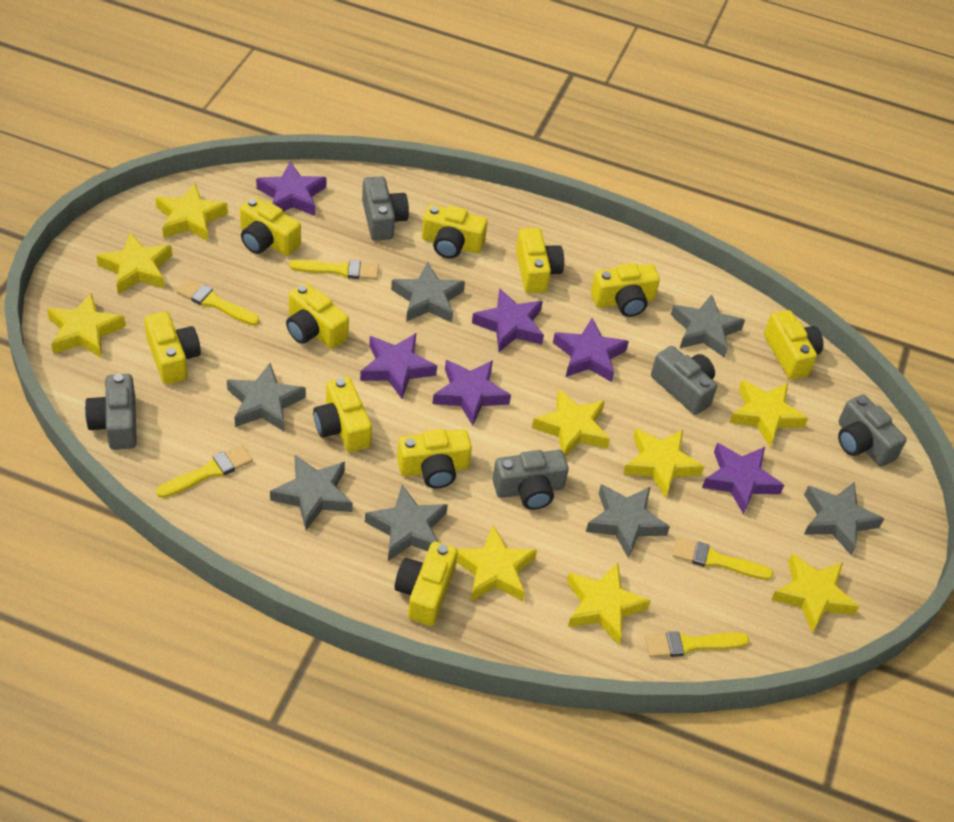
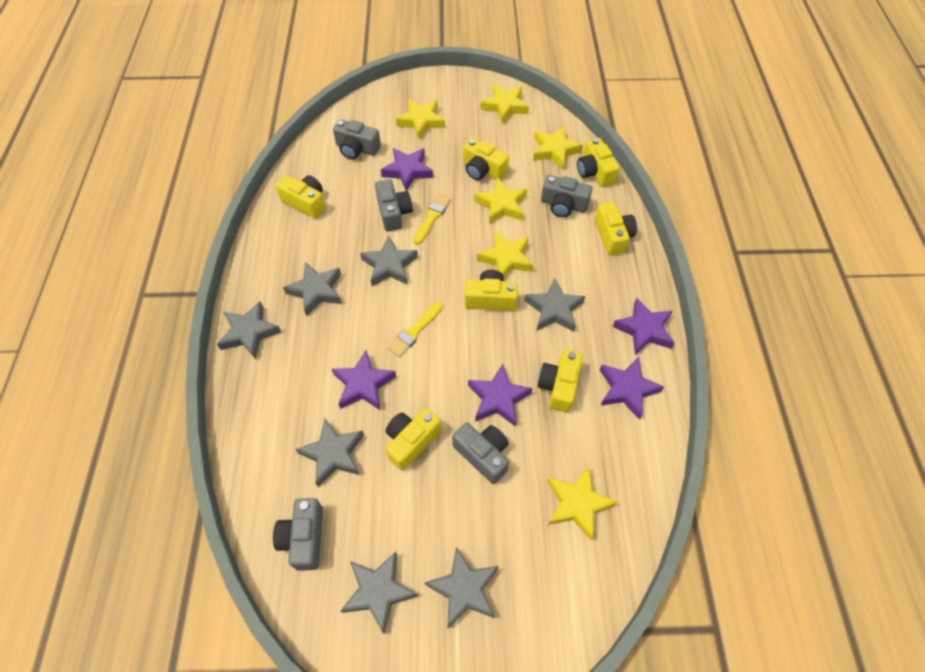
purple star: 6 -> 5
yellow brush: 5 -> 2
yellow camera: 10 -> 7
yellow star: 9 -> 6

